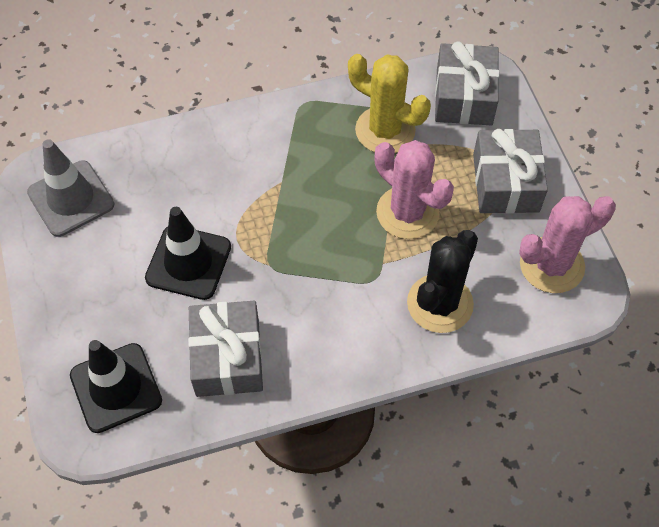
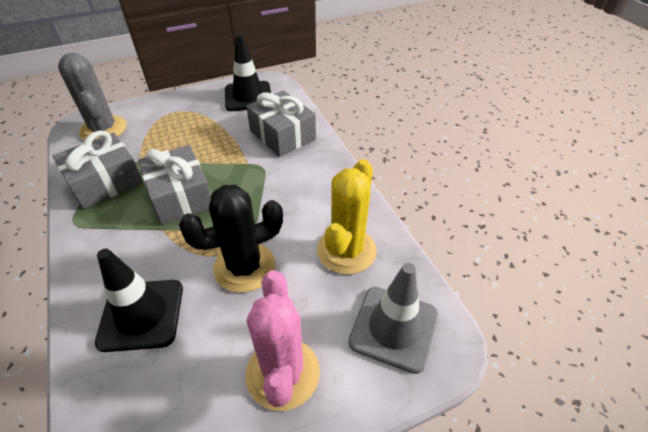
grey cactus: 0 -> 1
pink cactus: 2 -> 1

